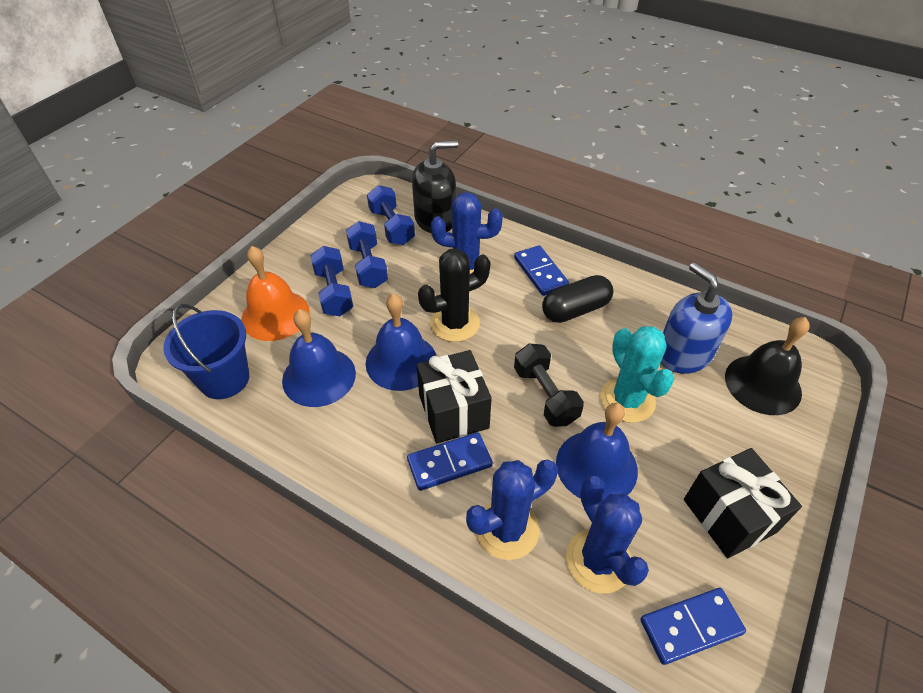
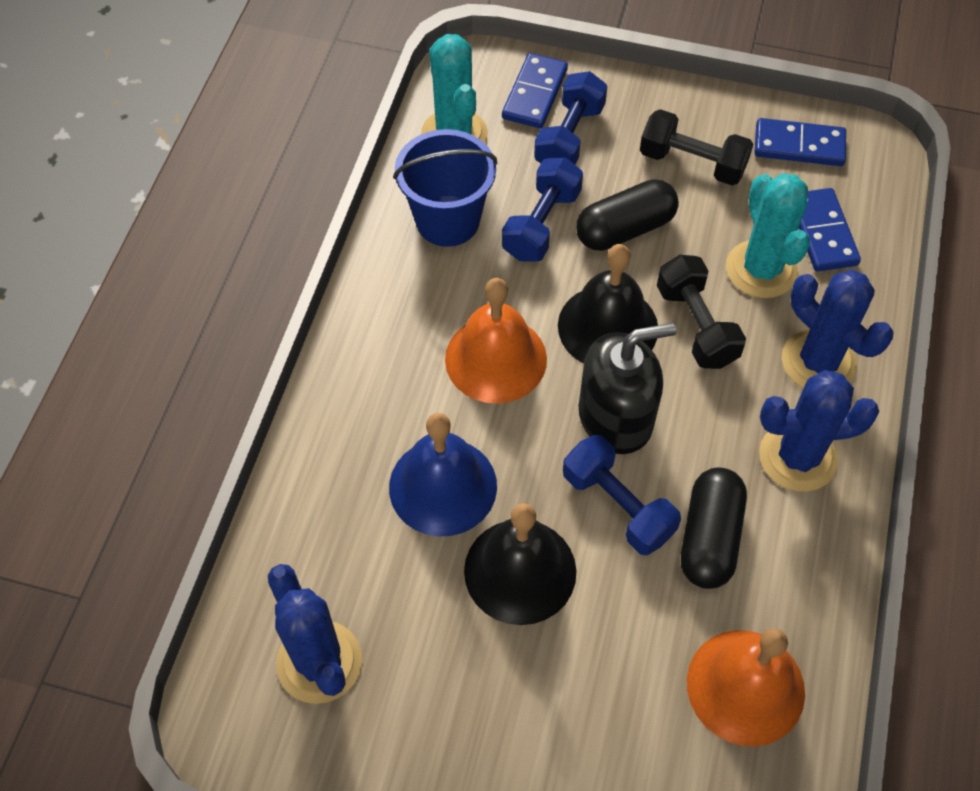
black bell: 1 -> 2
black cactus: 1 -> 0
black capsule: 1 -> 2
black dumbbell: 1 -> 2
black gift: 2 -> 0
blue bell: 3 -> 1
blue soap dispenser: 1 -> 0
orange bell: 1 -> 2
turquoise cactus: 1 -> 2

